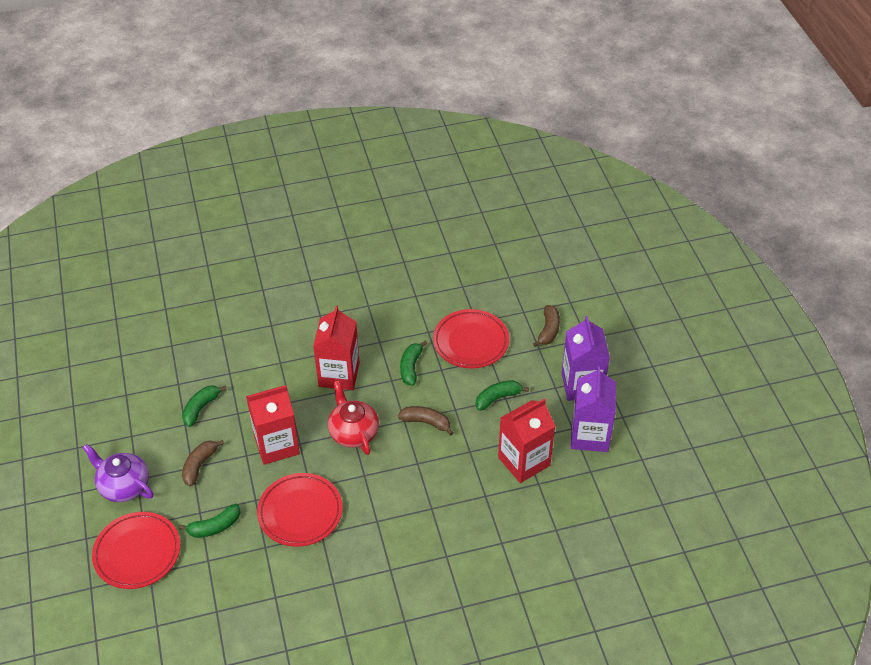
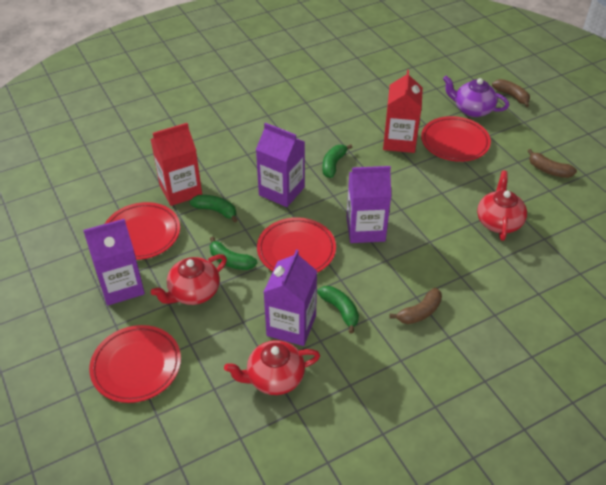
purple carton: 2 -> 4
red carton: 3 -> 2
red plate: 3 -> 4
red teapot: 1 -> 3

